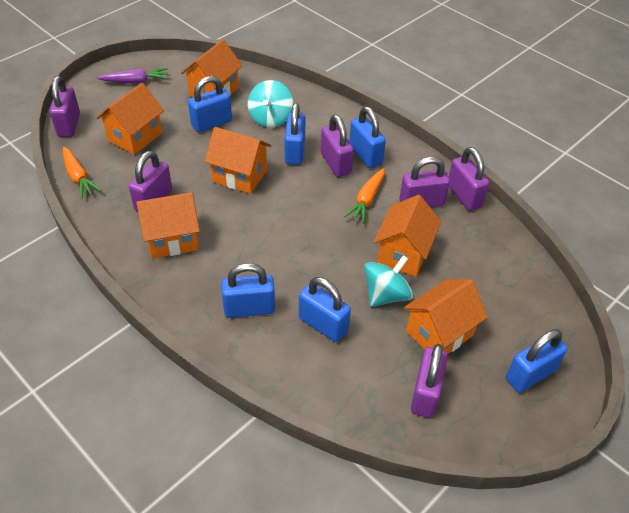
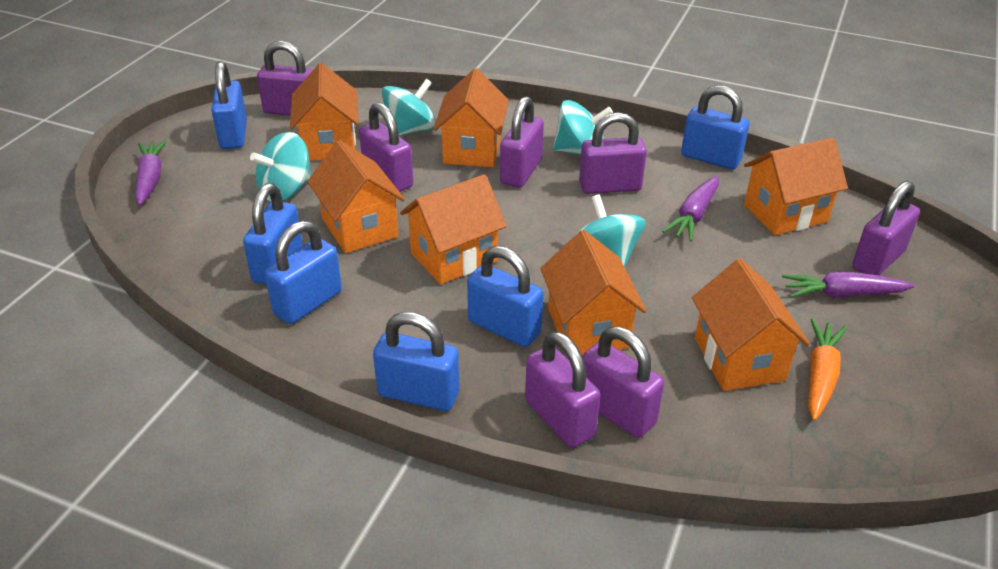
orange carrot: 2 -> 1
orange house: 6 -> 7
purple carrot: 1 -> 3
purple padlock: 6 -> 7
turquoise spinning top: 2 -> 4

